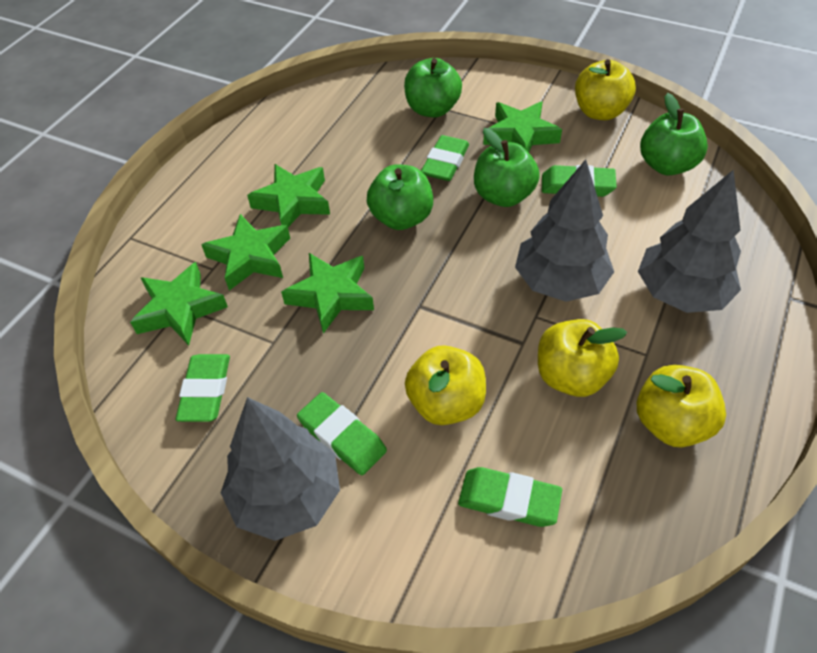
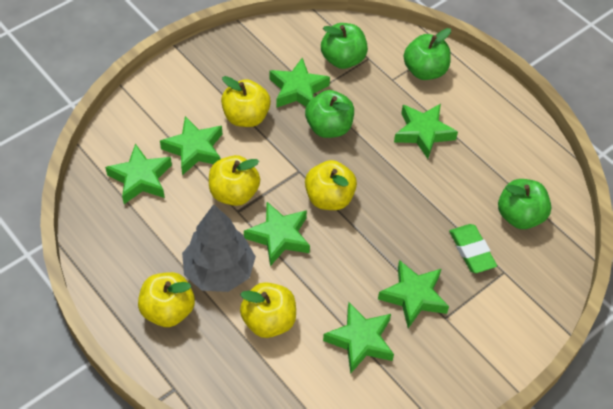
green eraser: 5 -> 1
green star: 5 -> 7
grey tree: 3 -> 1
yellow apple: 4 -> 5

